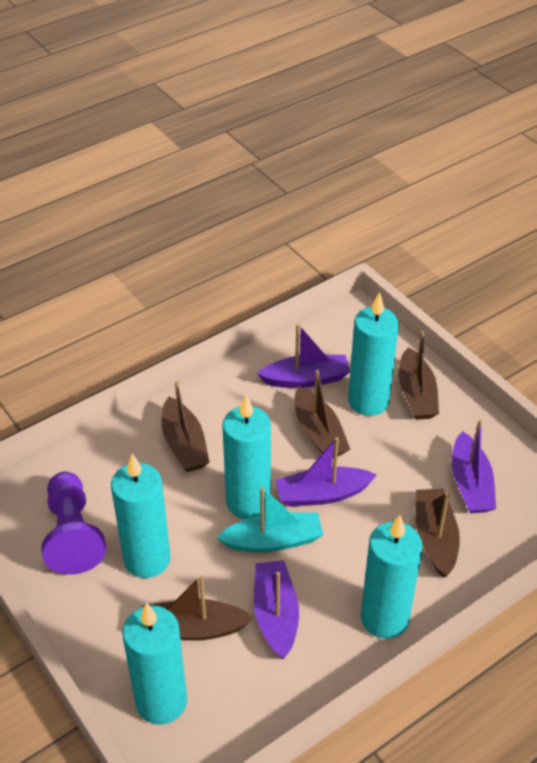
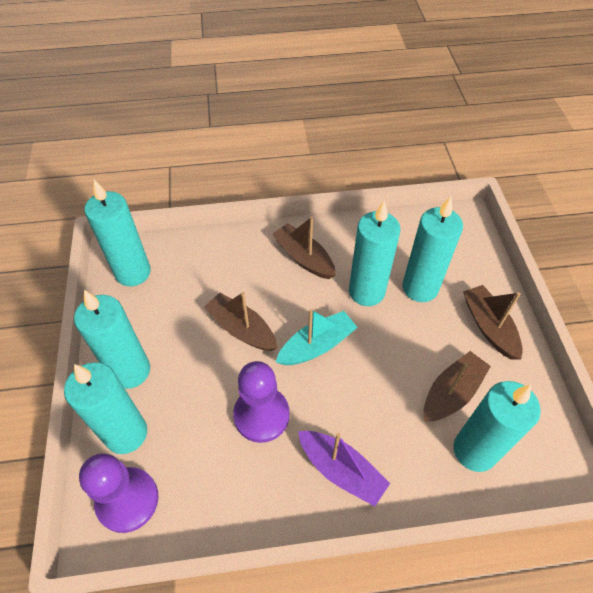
brown boat: 5 -> 4
purple boat: 4 -> 1
purple pawn: 1 -> 2
turquoise candle: 5 -> 6

